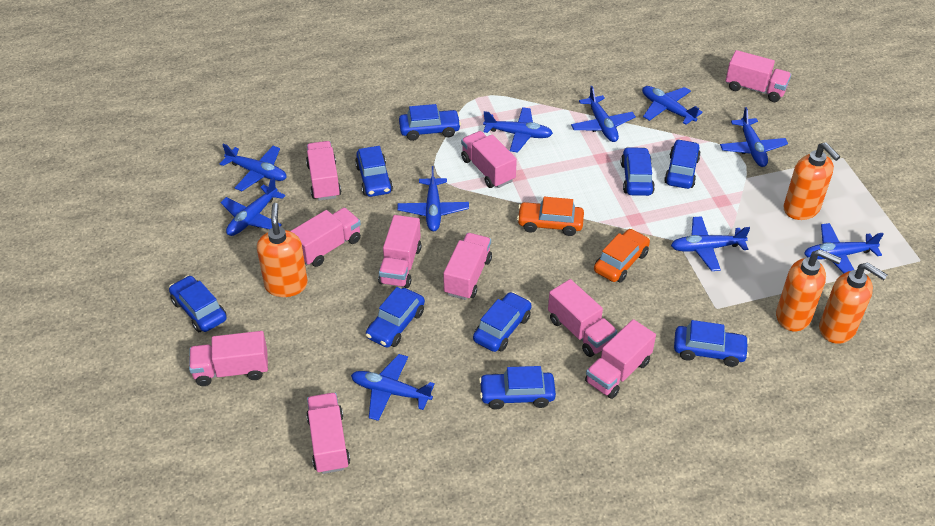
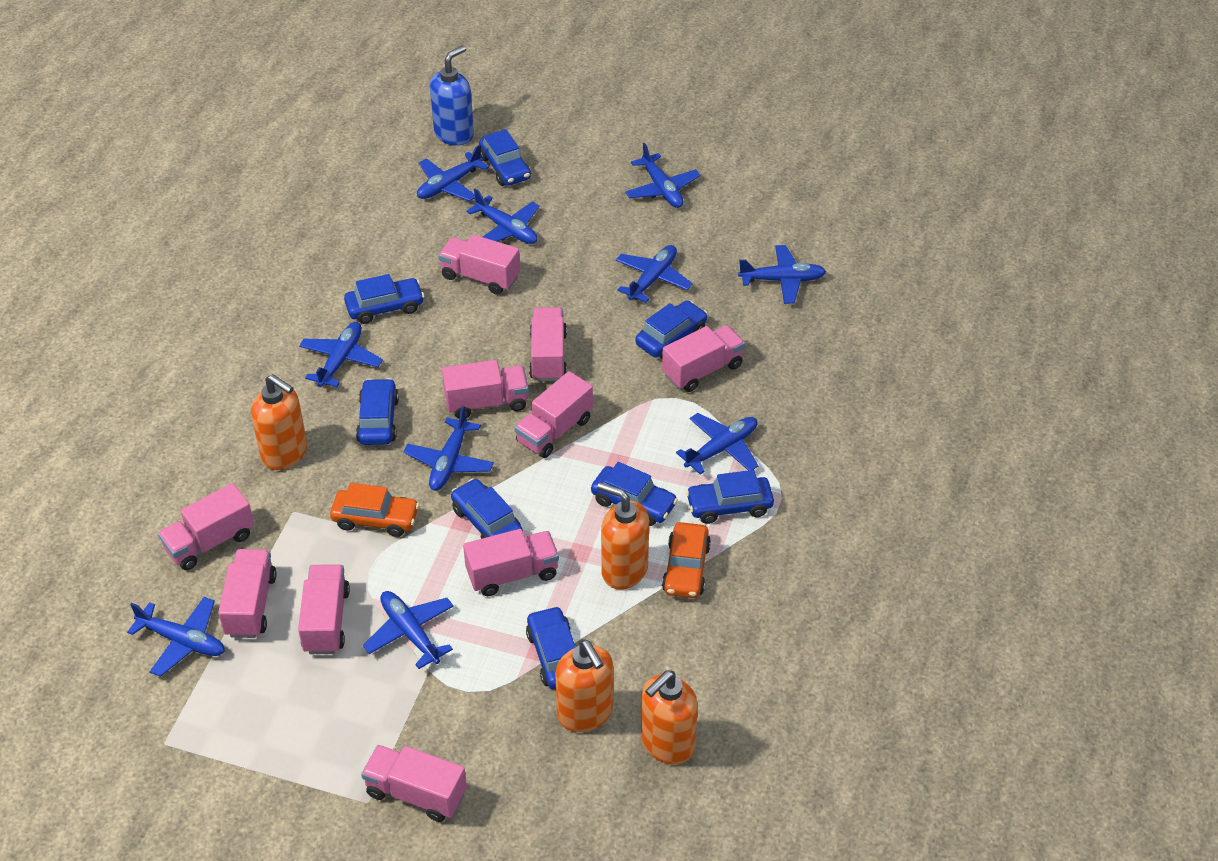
blue car: 9 -> 8
blue soap dispenser: 0 -> 1

